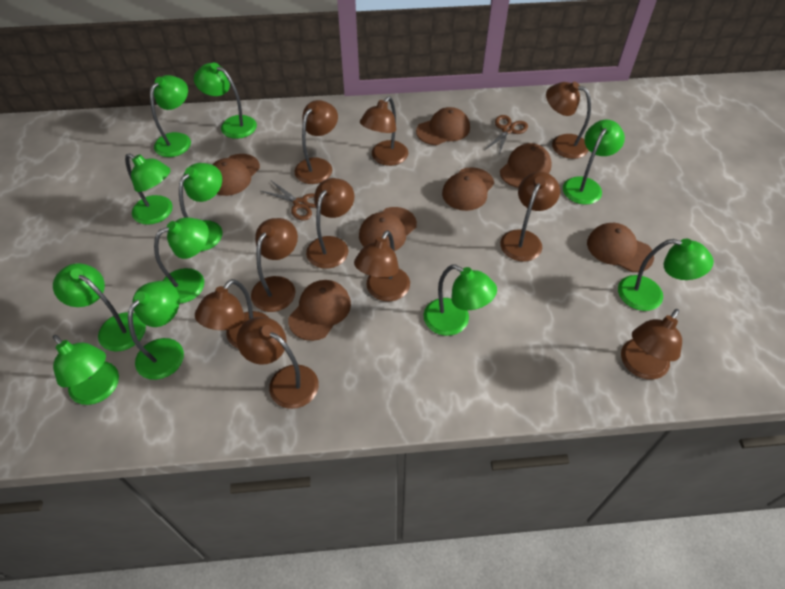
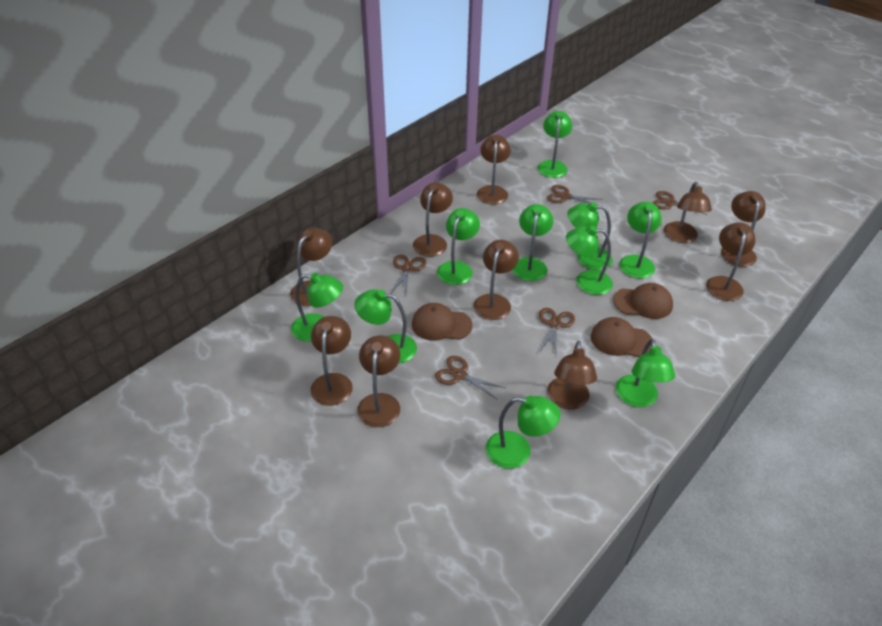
brown cap: 7 -> 3
brown scissors: 2 -> 5
green lamp: 11 -> 10

